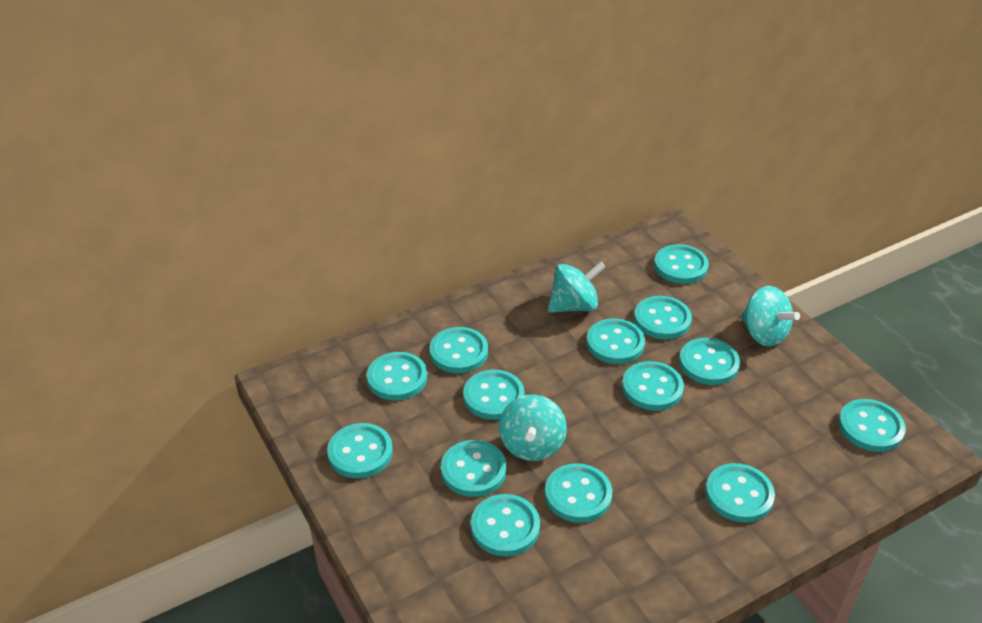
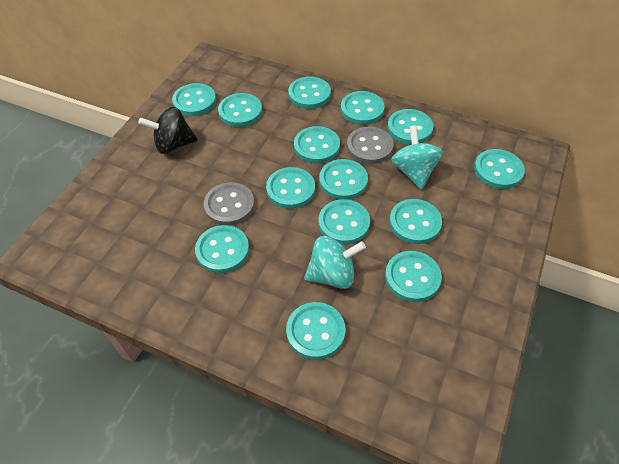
black spinning top: 0 -> 1
grey button: 0 -> 2
turquoise spinning top: 3 -> 2

